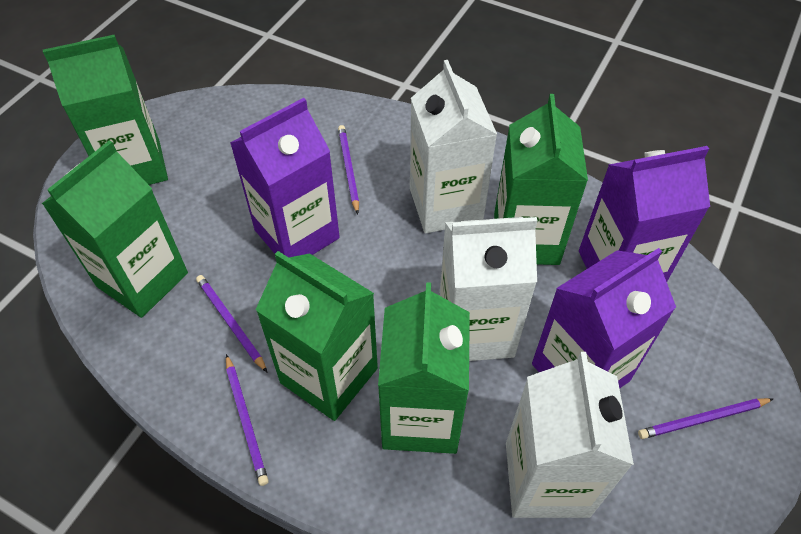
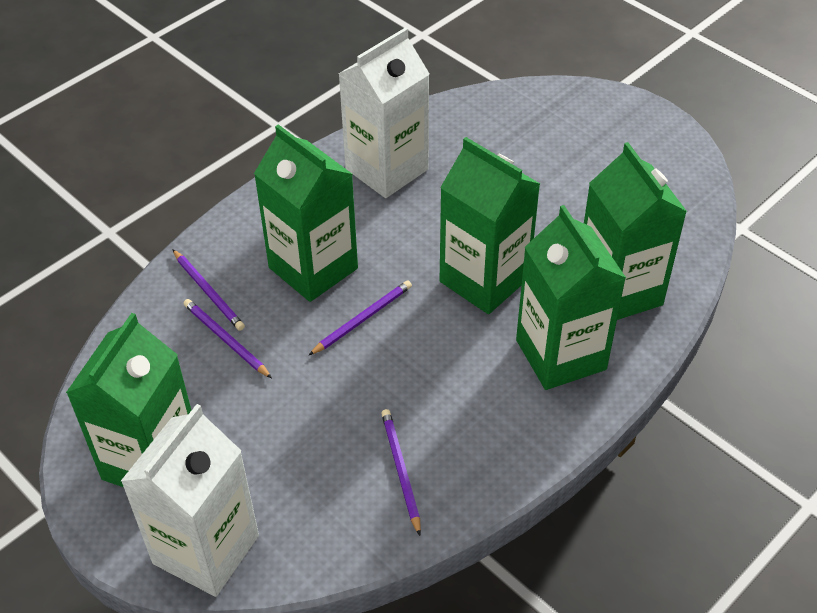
purple carton: 3 -> 0
white carton: 3 -> 2

